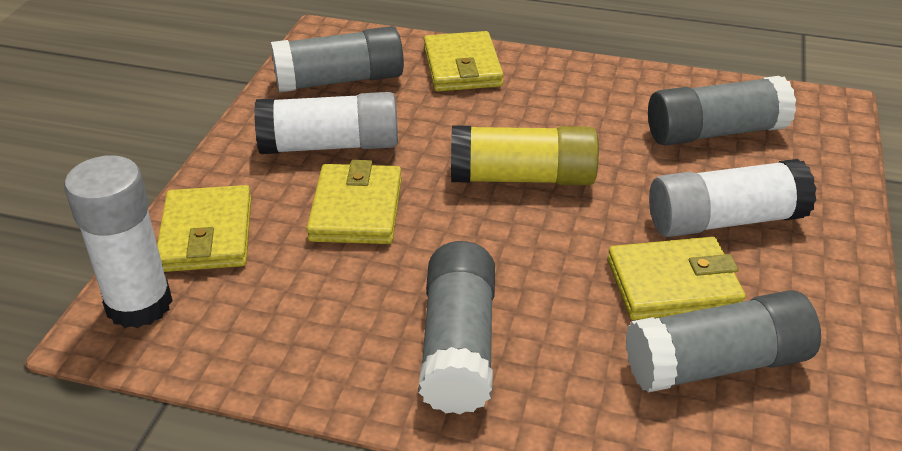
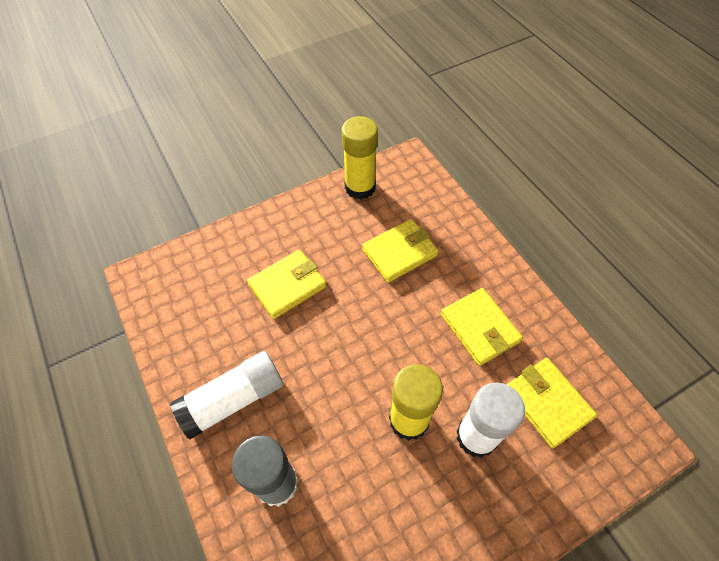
grey glue stick: 4 -> 1
white glue stick: 3 -> 2
yellow glue stick: 1 -> 2

